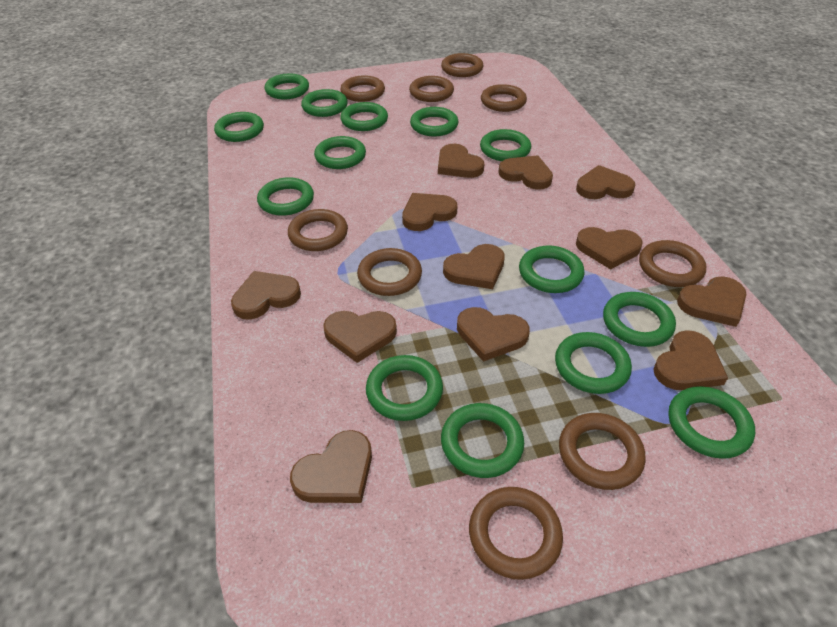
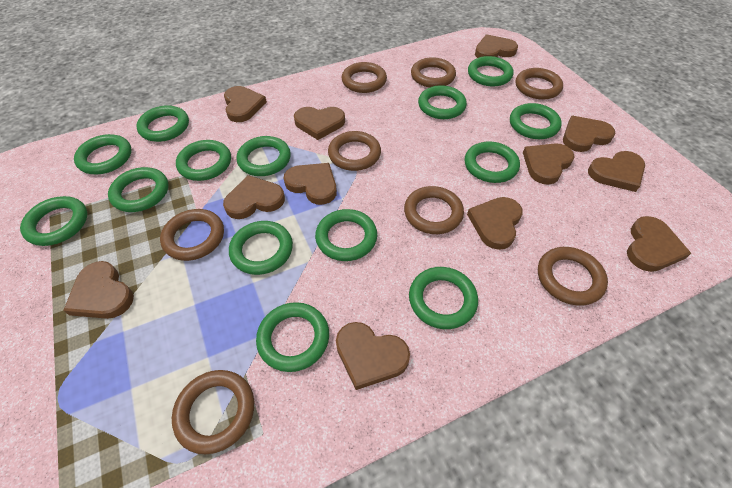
brown ring: 9 -> 8

